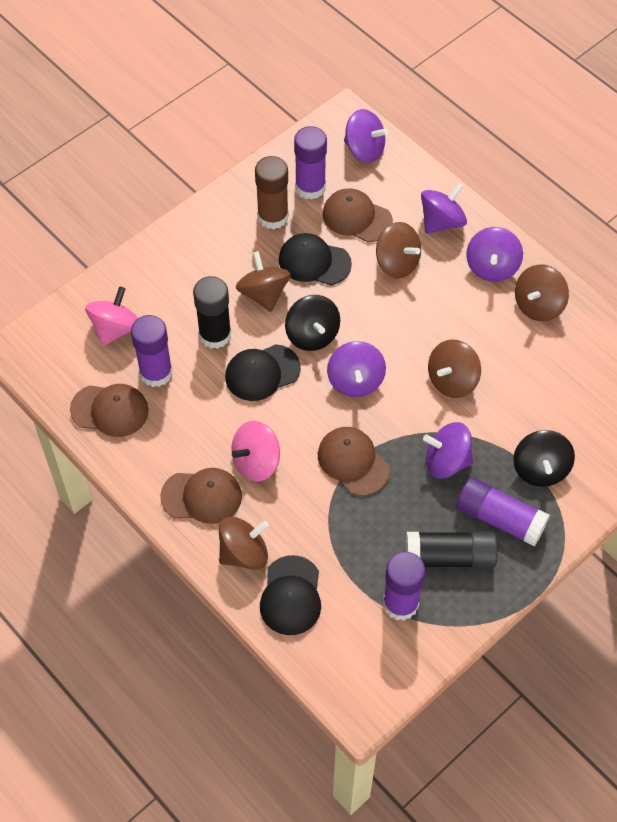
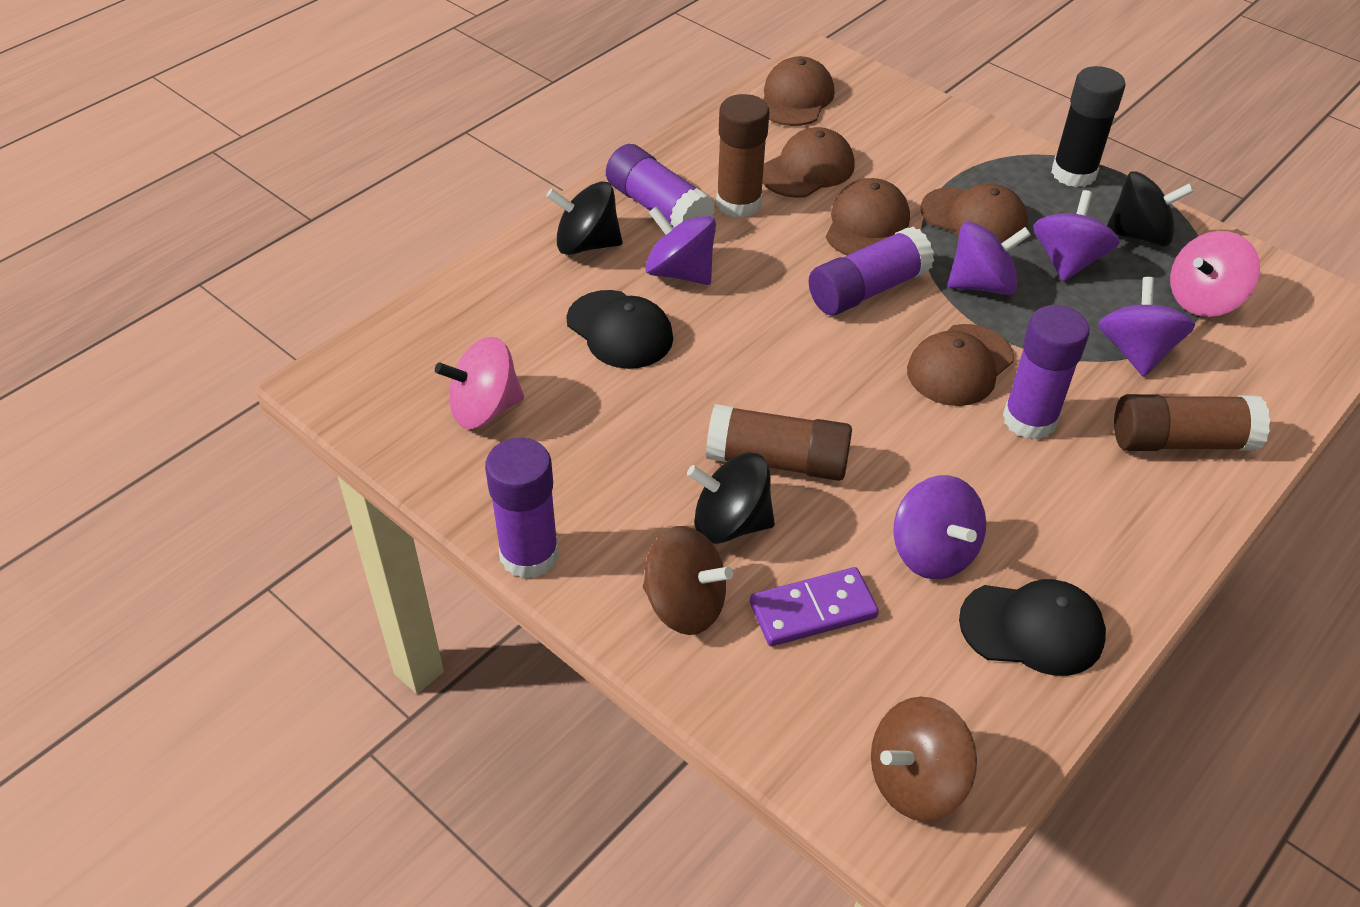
black cap: 3 -> 2
black glue stick: 2 -> 1
black spinning top: 2 -> 3
brown cap: 4 -> 5
brown glue stick: 1 -> 3
brown spinning top: 5 -> 2
purple domino: 0 -> 1

